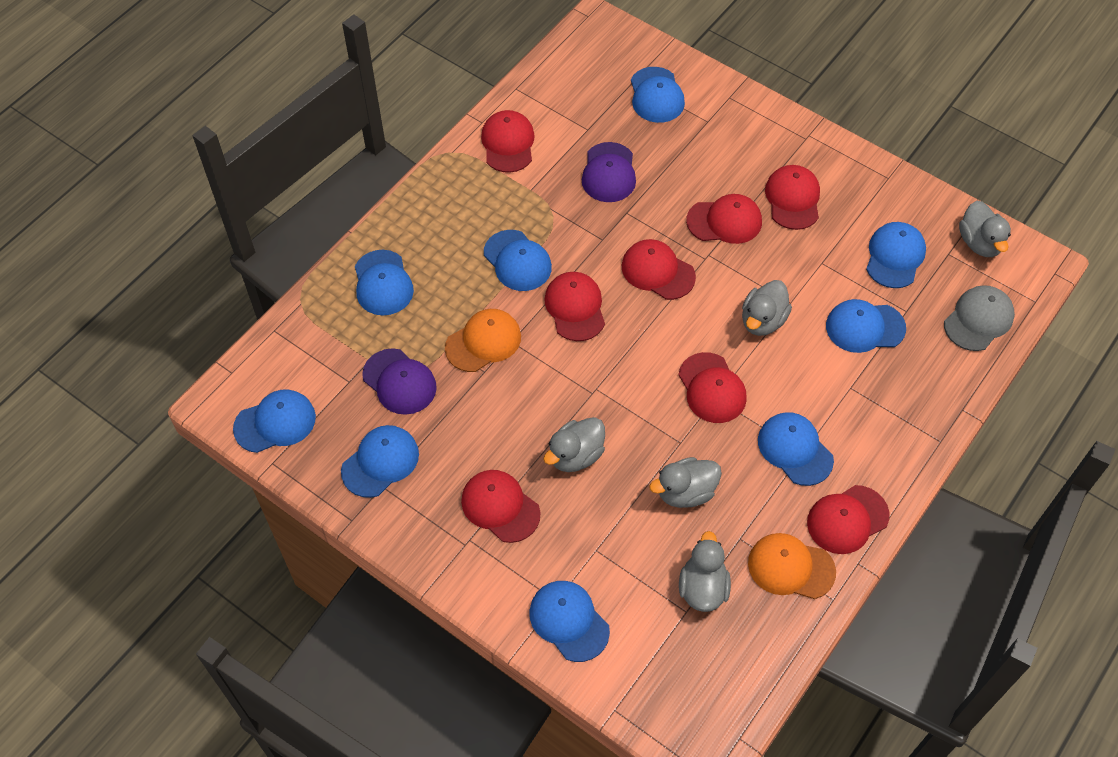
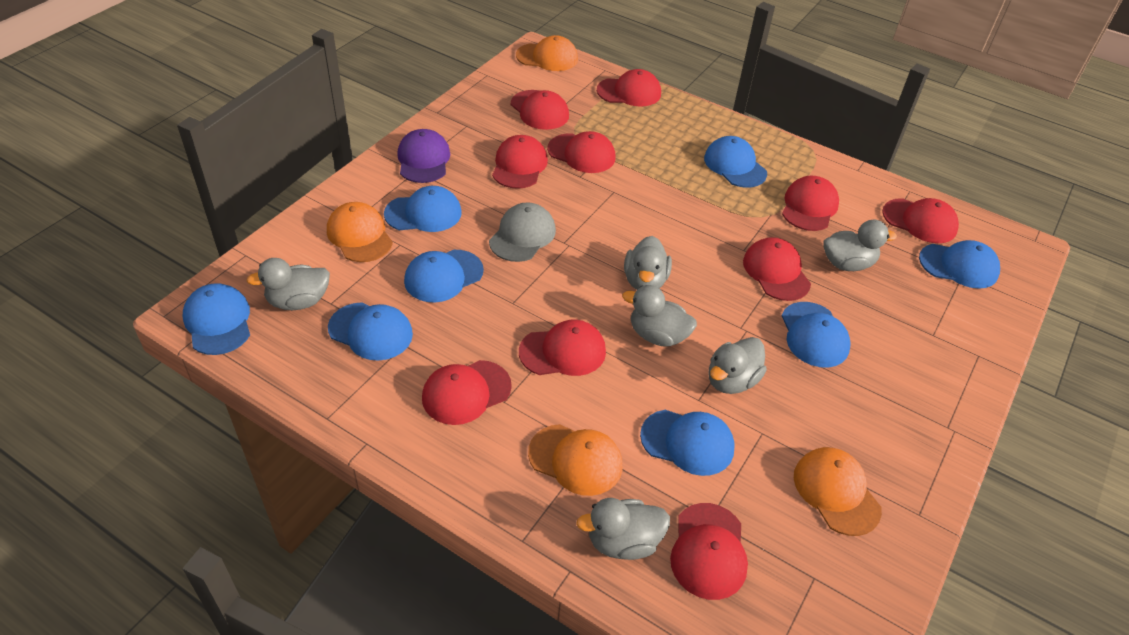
blue cap: 9 -> 8
grey duck: 5 -> 6
orange cap: 2 -> 4
purple cap: 2 -> 1
red cap: 8 -> 10

